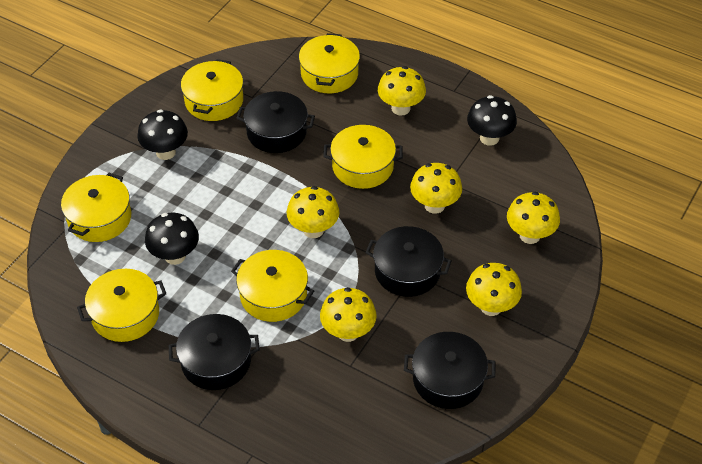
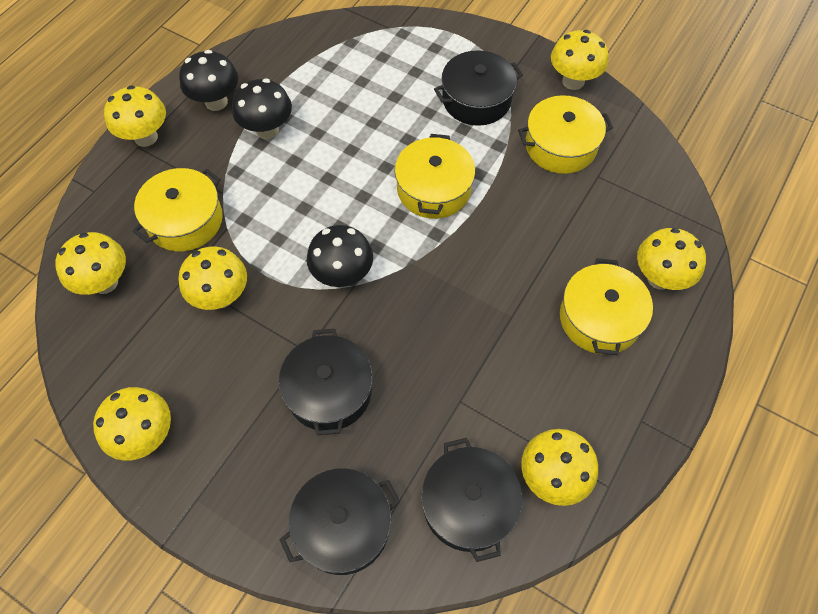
yellow mushroom: 6 -> 7
yellow pot: 6 -> 4

